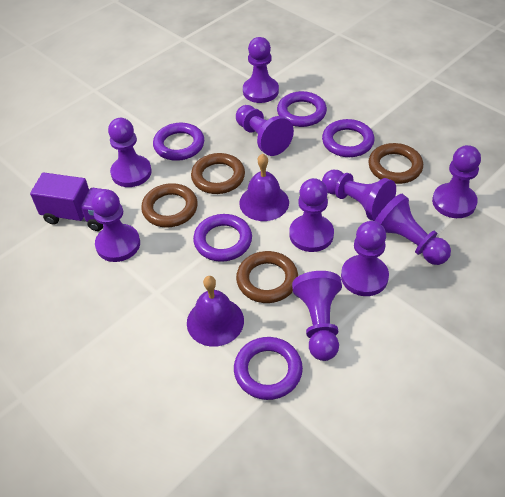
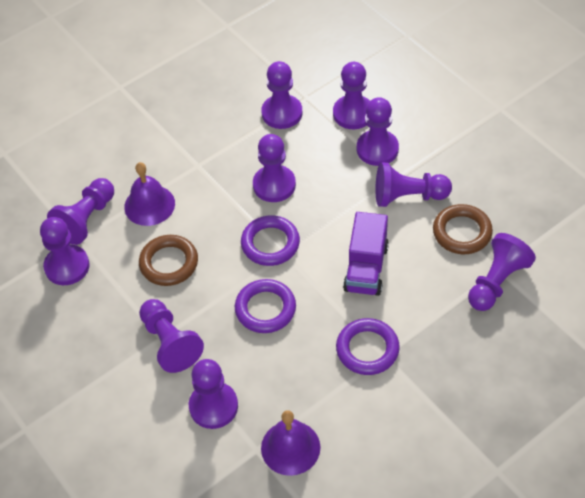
brown ring: 4 -> 2
purple ring: 5 -> 3

